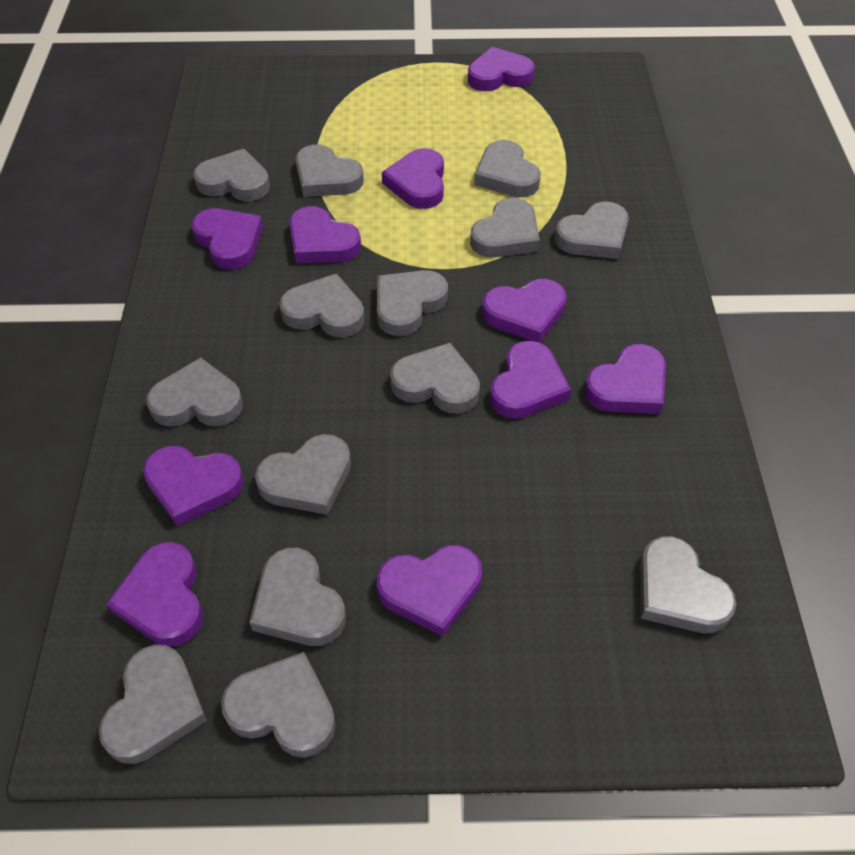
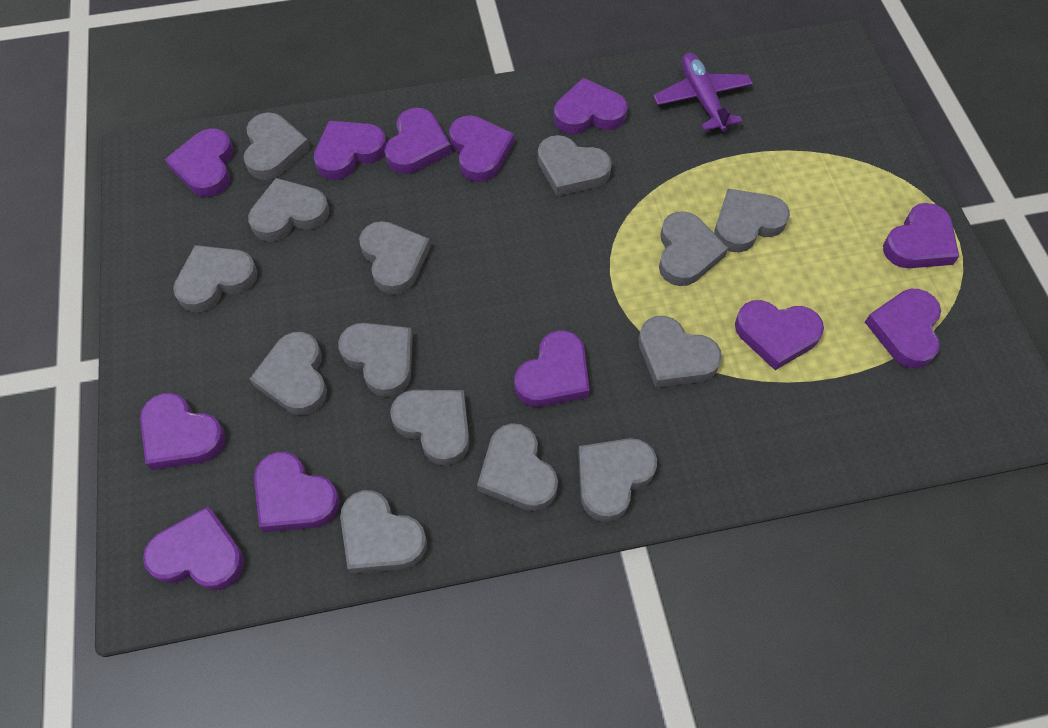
purple heart: 10 -> 12
purple plane: 0 -> 1

